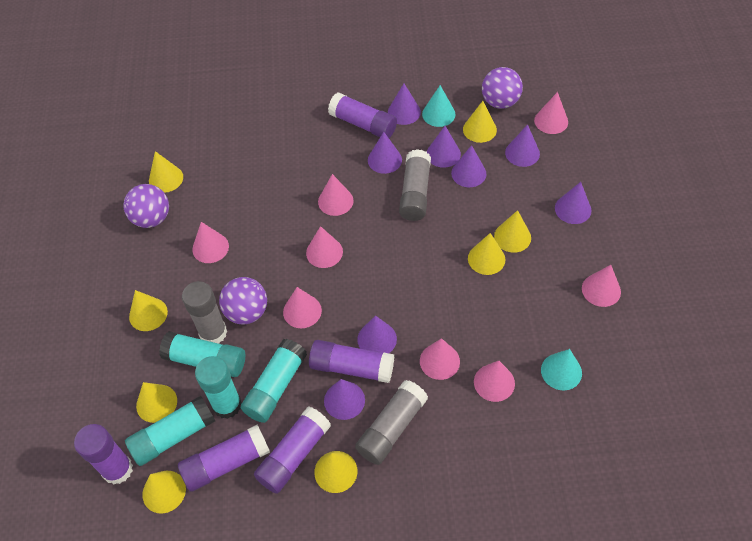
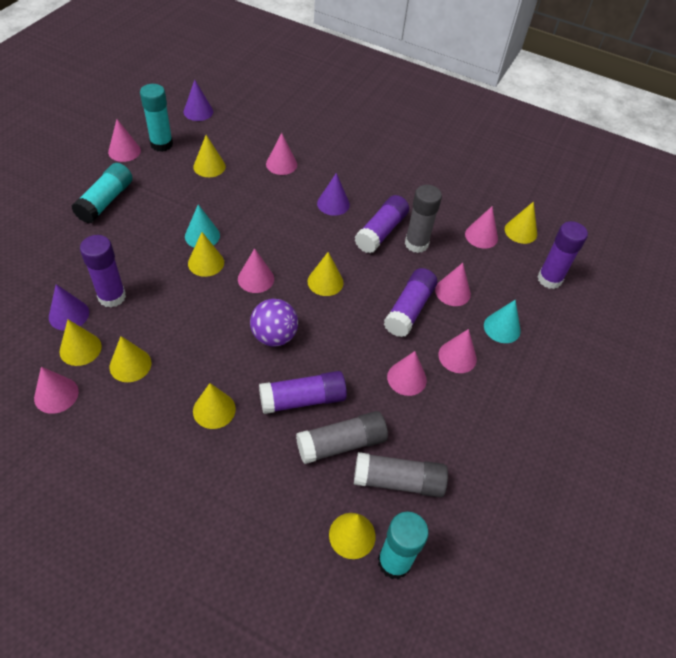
purple ball: 3 -> 1
purple cone: 8 -> 3
turquoise glue stick: 4 -> 3

